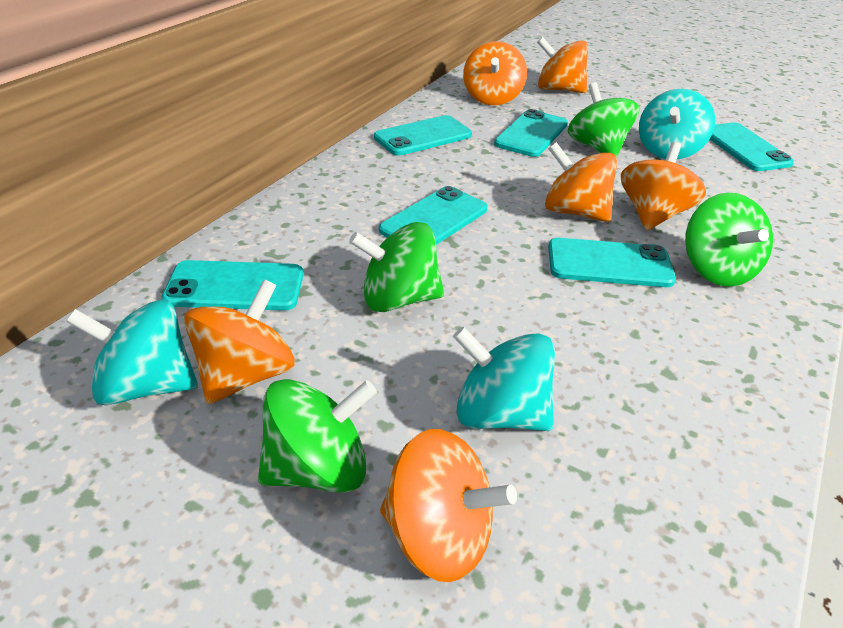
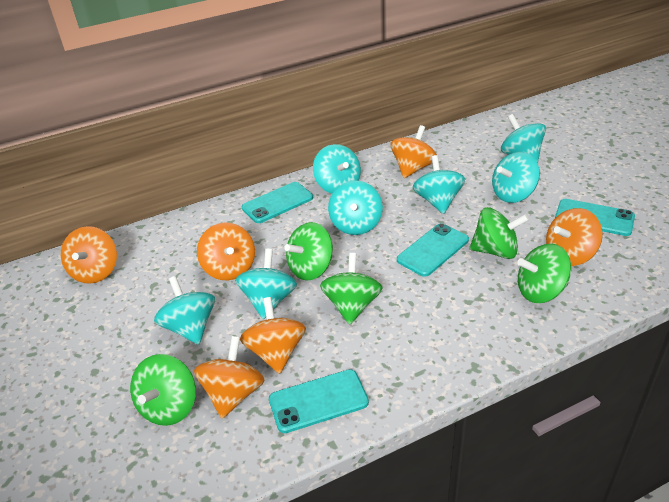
green spinning top: 4 -> 5
turquoise phone: 6 -> 4
turquoise spinning top: 3 -> 7

